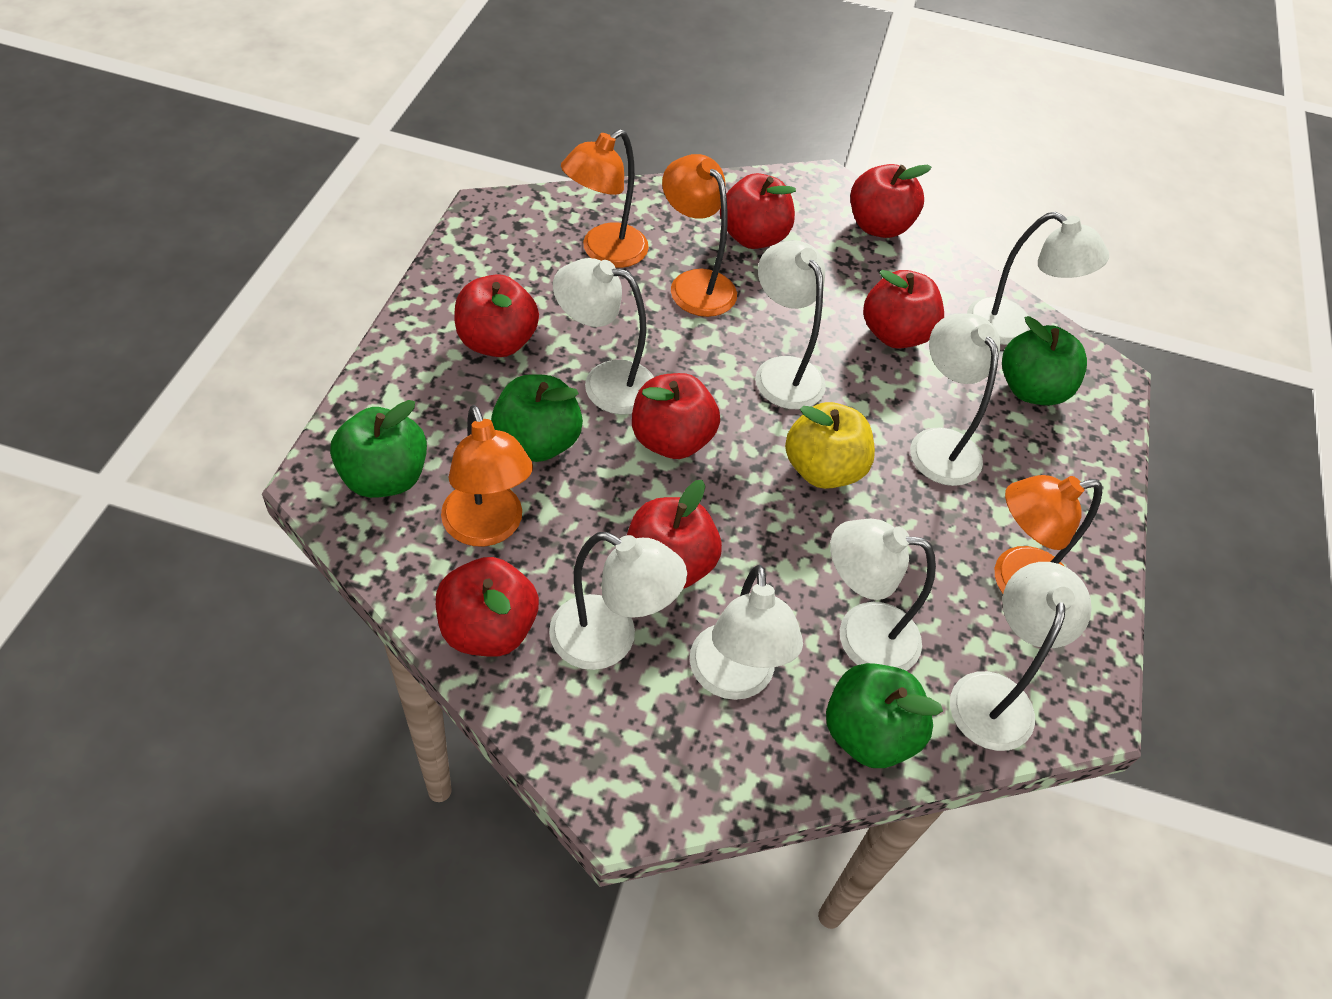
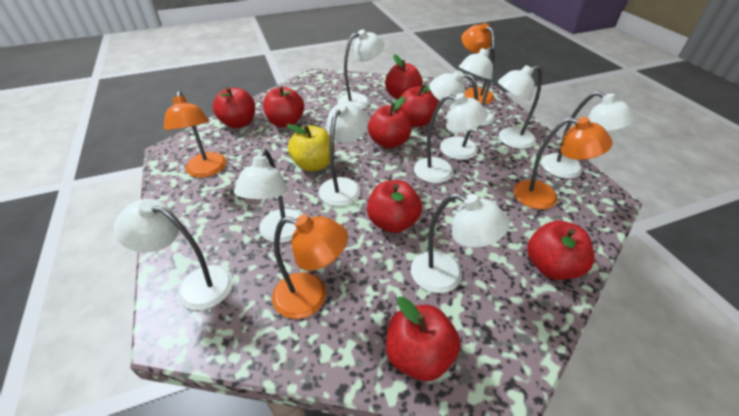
green apple: 4 -> 0
red apple: 7 -> 8
white lamp: 8 -> 10

